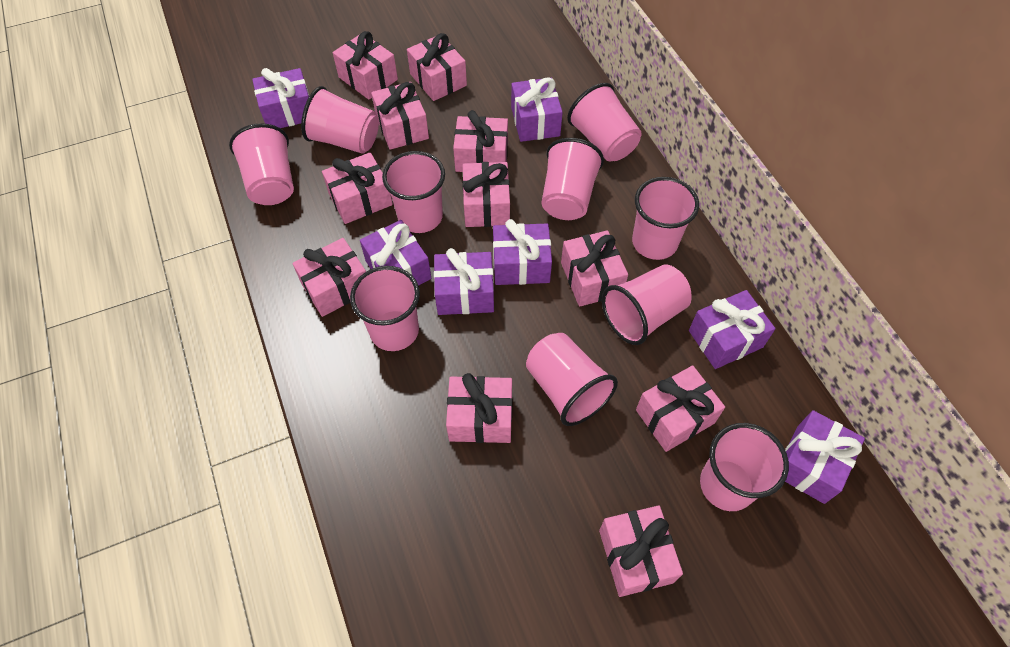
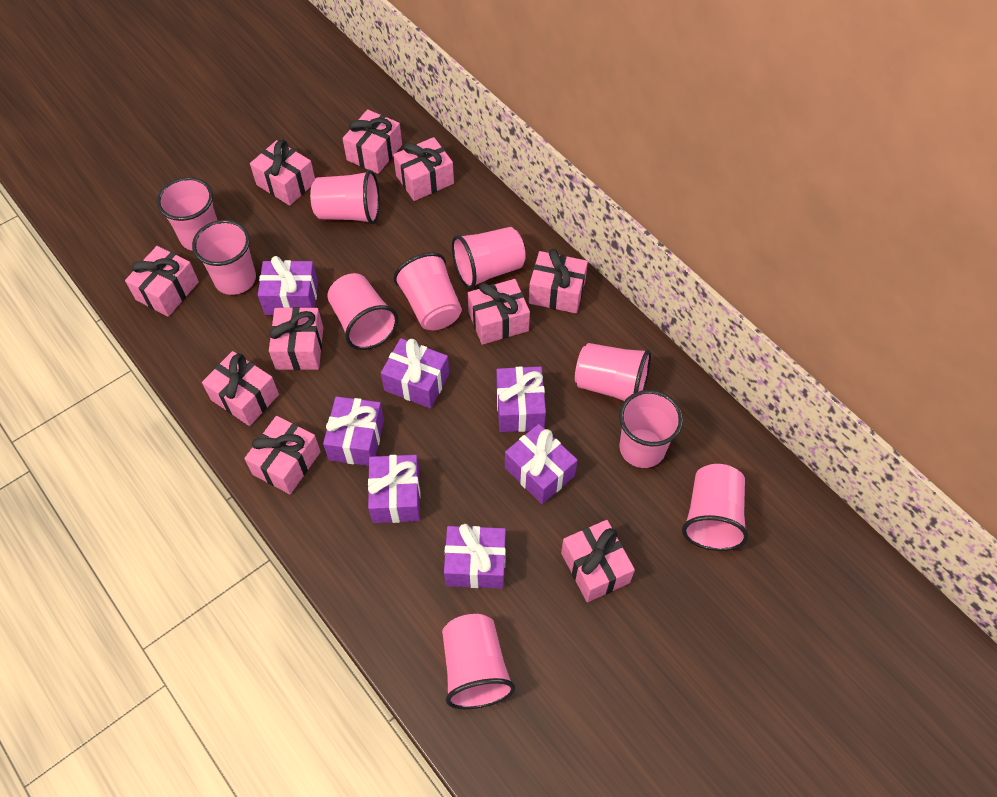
pink gift: 11 -> 10

